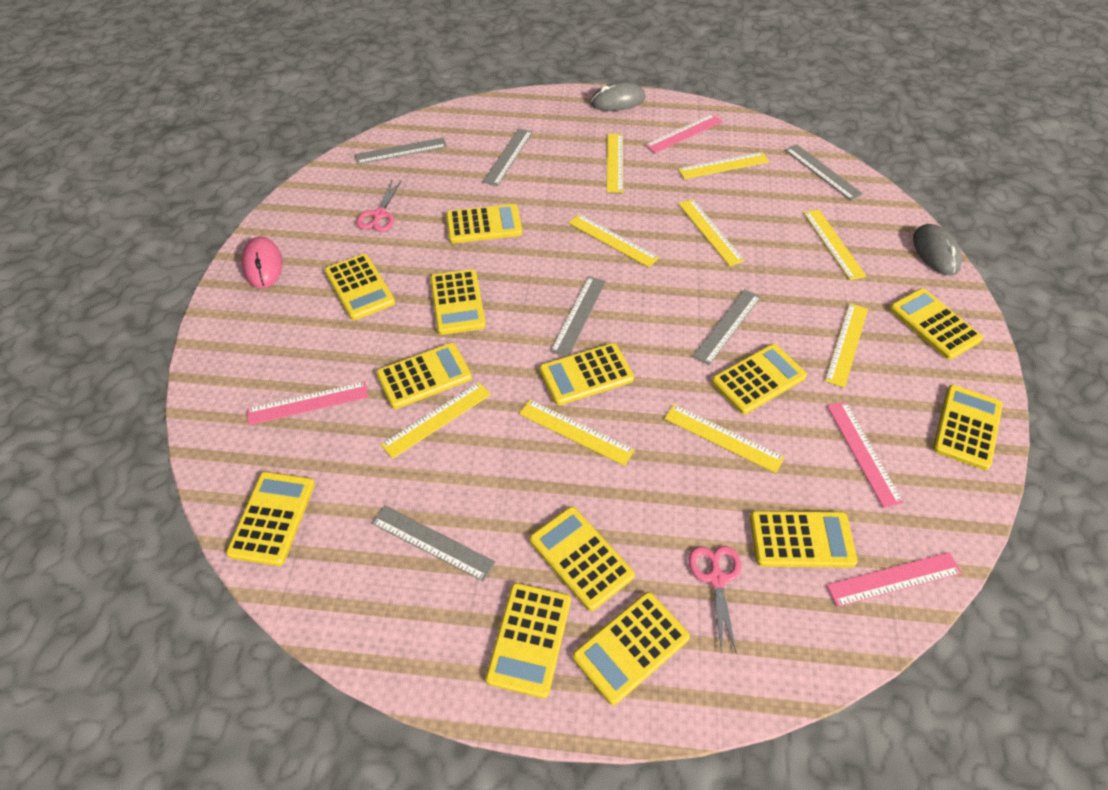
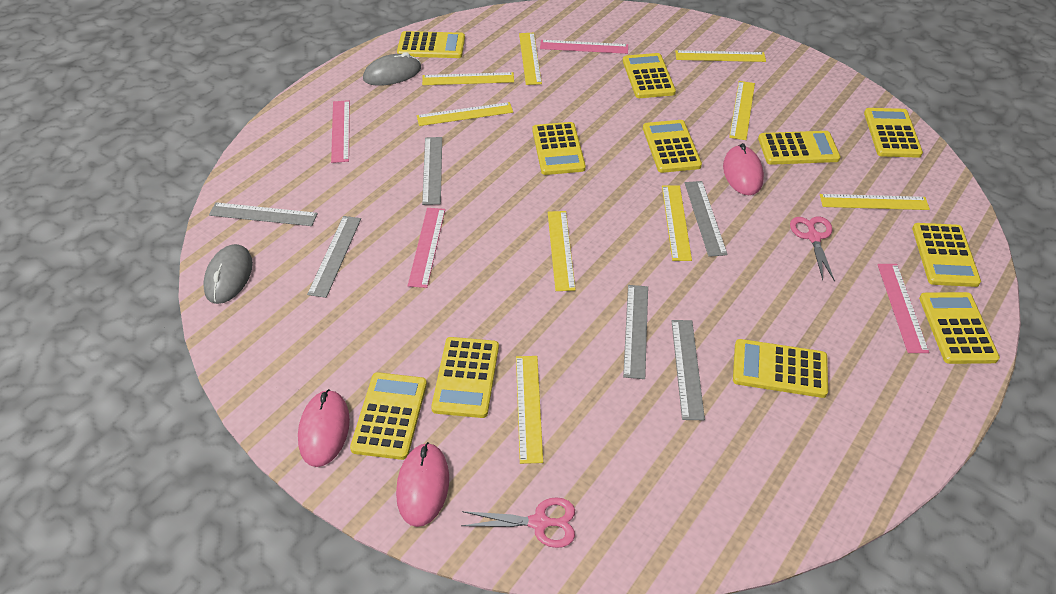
pink mouse: 1 -> 3
yellow calculator: 13 -> 11

